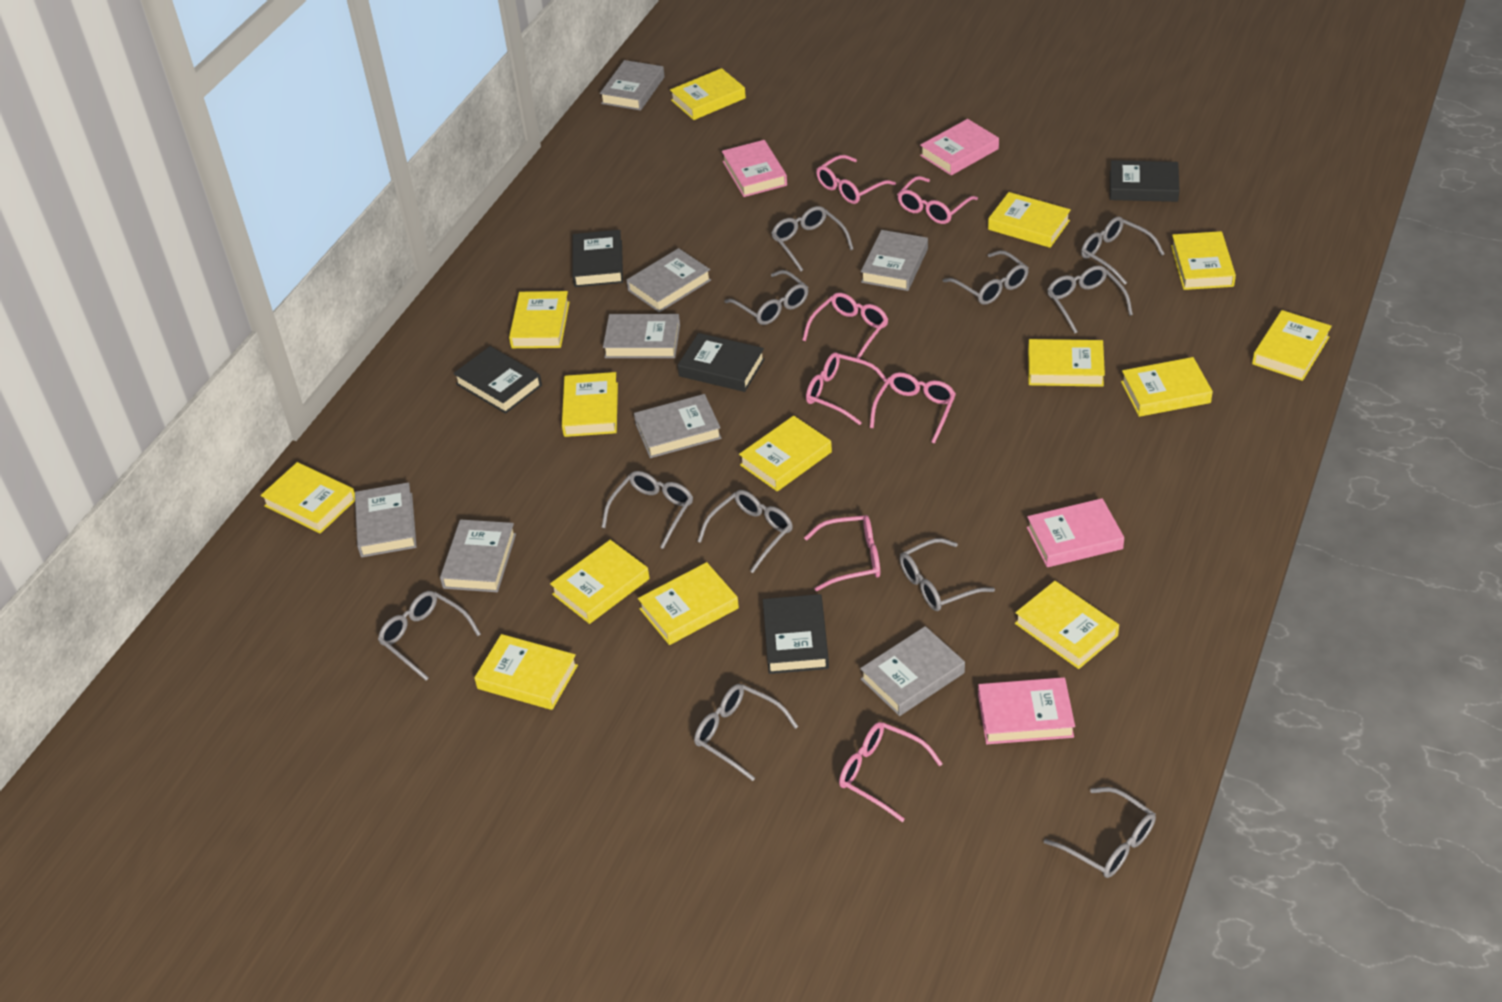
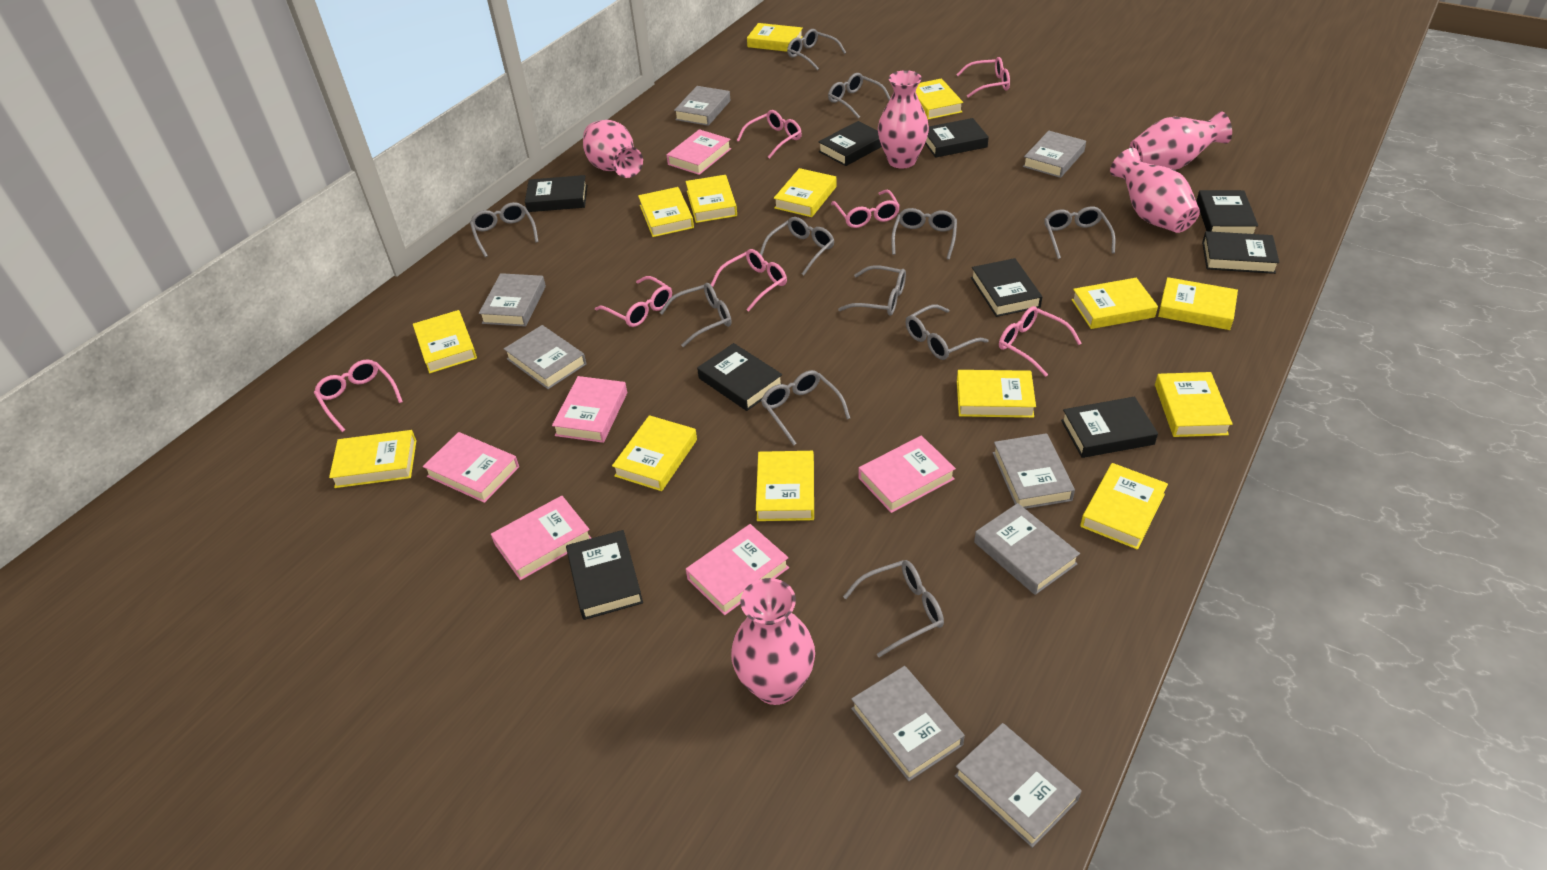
black book: 5 -> 9
pink book: 4 -> 6
pink vase: 0 -> 5

